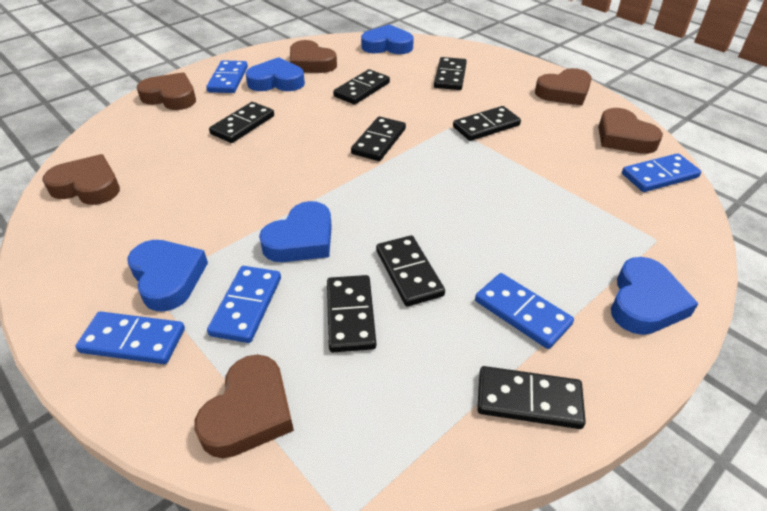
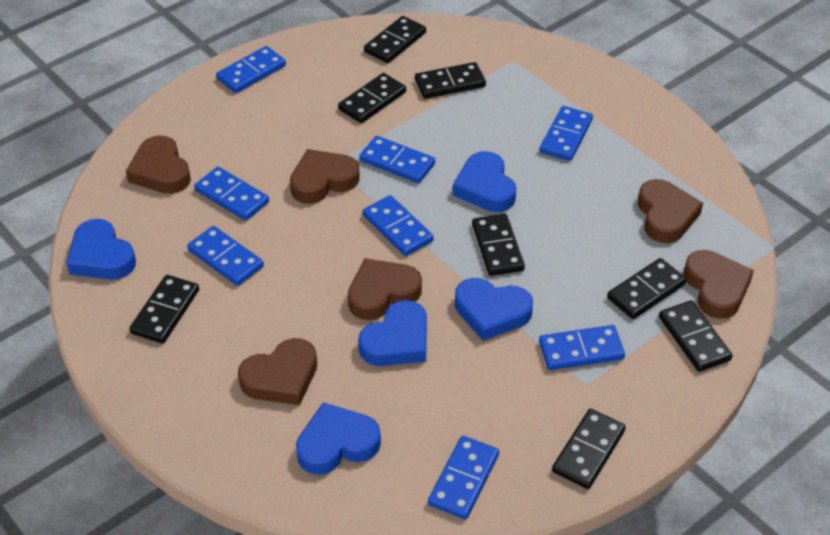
blue domino: 5 -> 8

